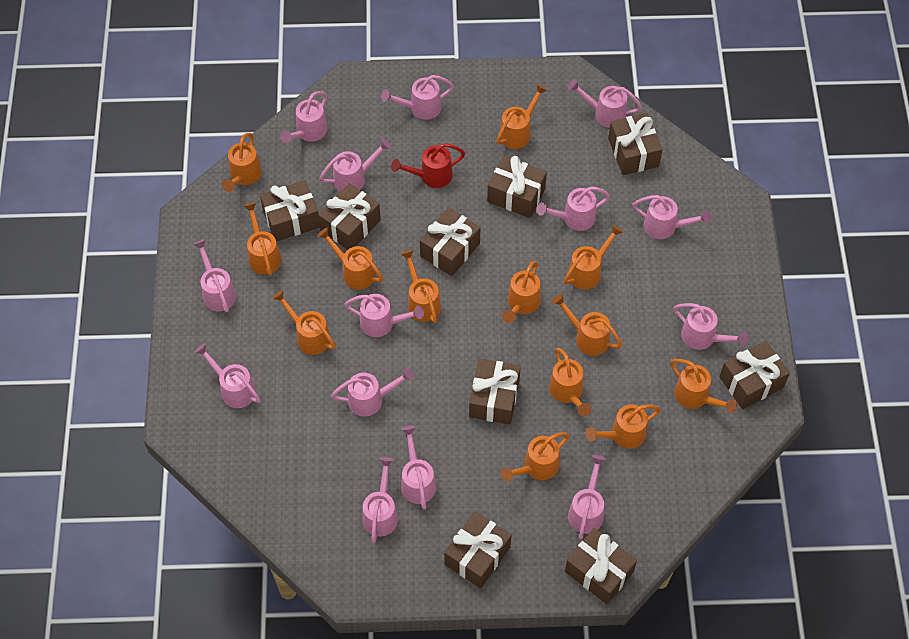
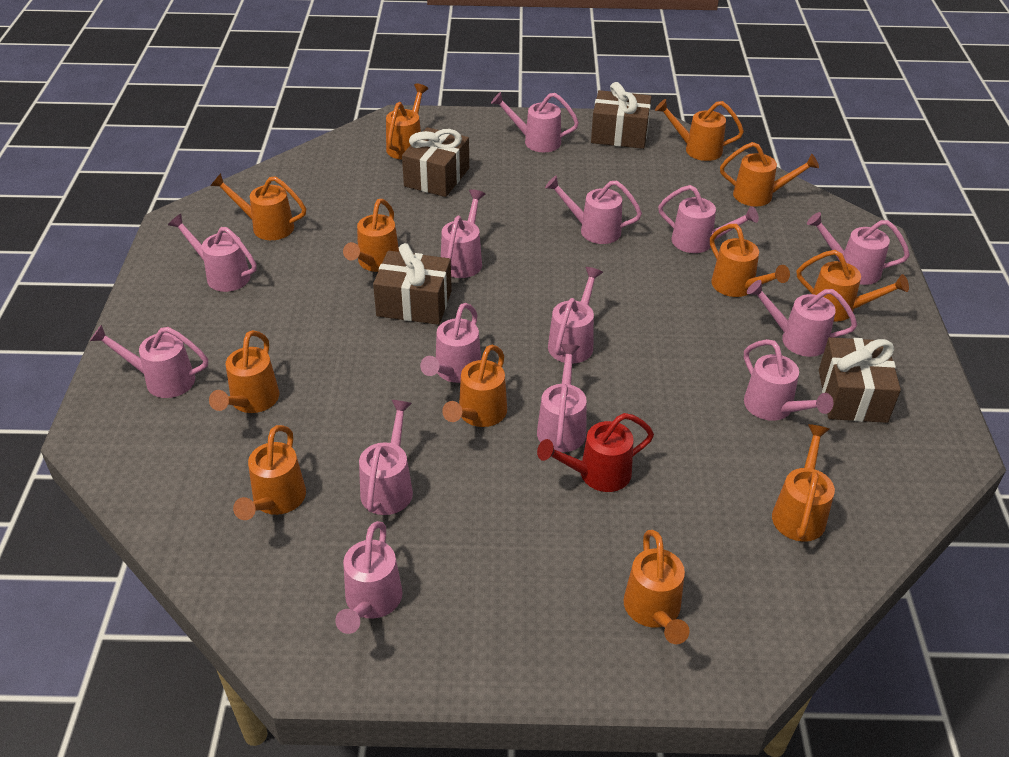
brown gift: 9 -> 4
orange watering can: 13 -> 12

